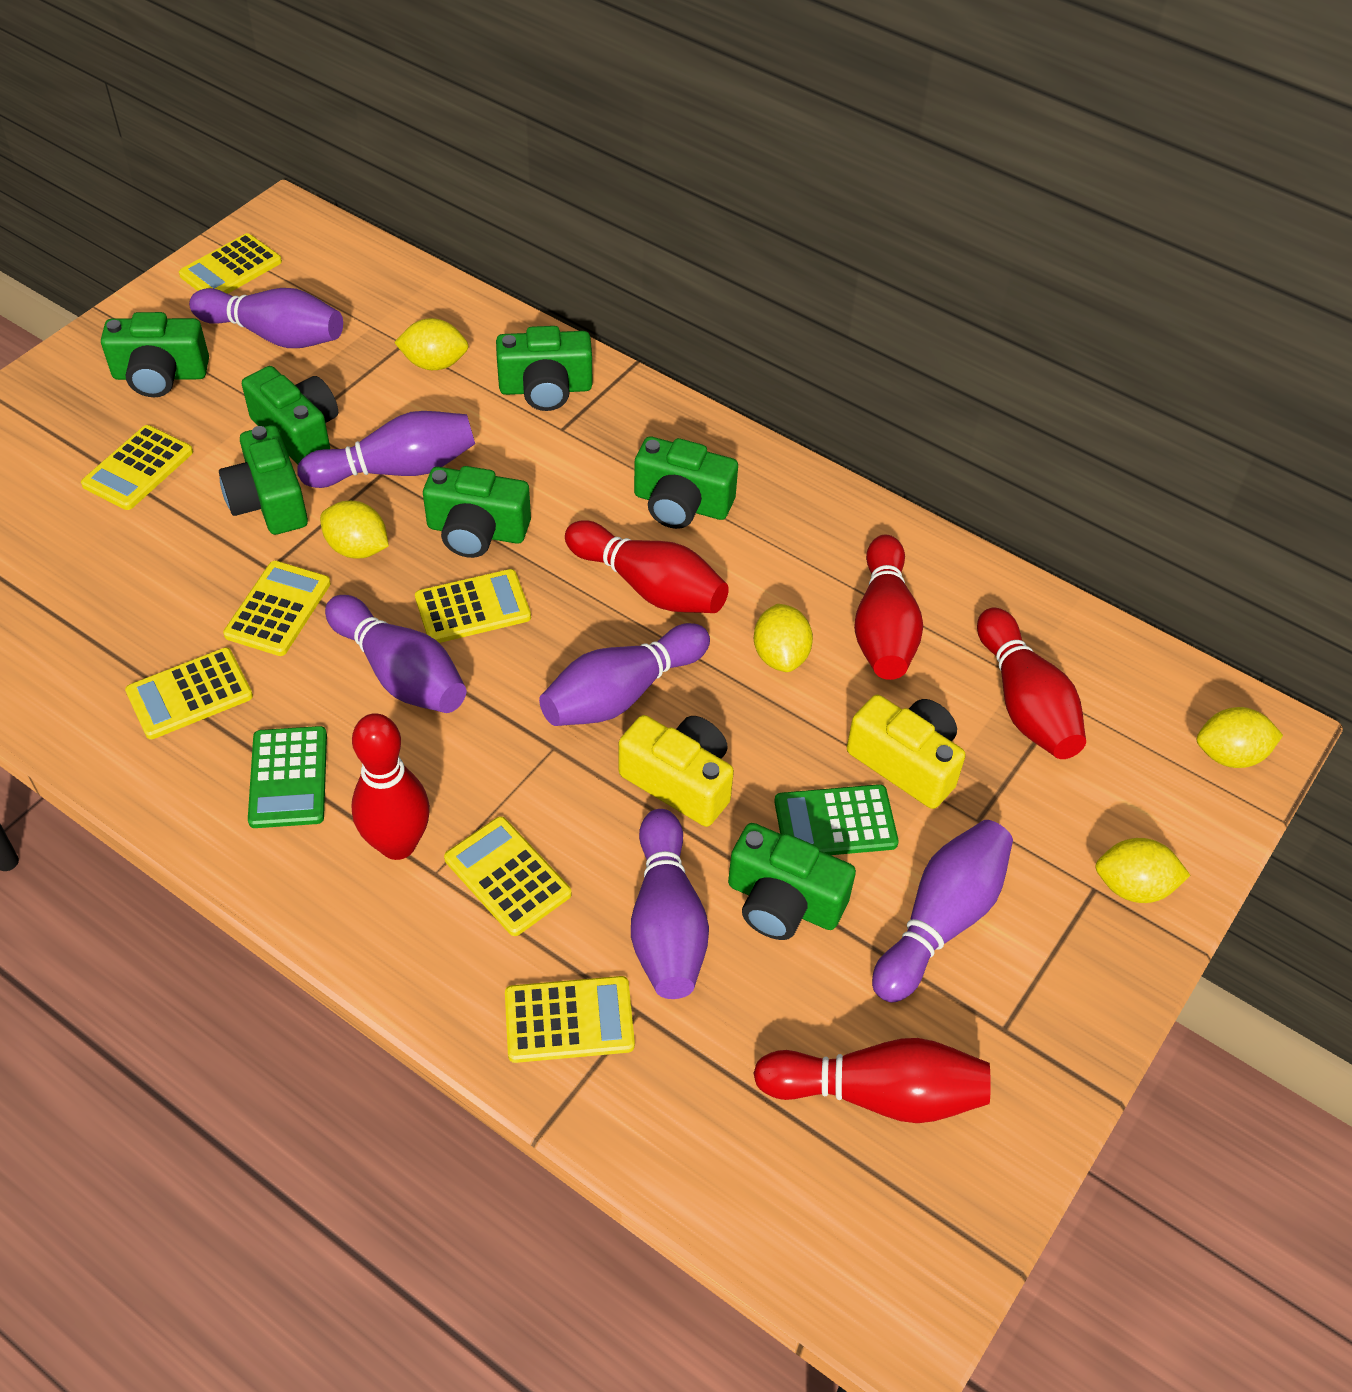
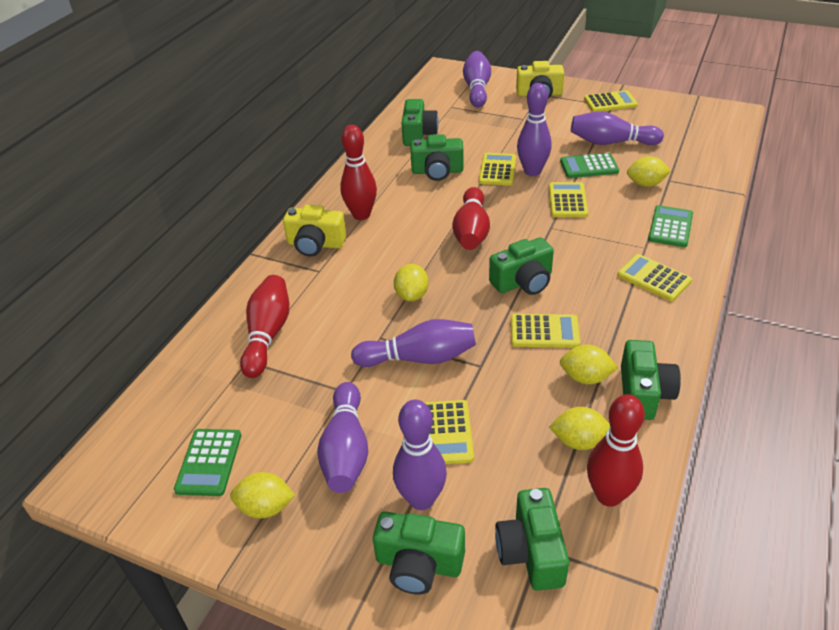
green calculator: 2 -> 3
green camera: 7 -> 6
red bowling pin: 5 -> 4
yellow calculator: 7 -> 6

